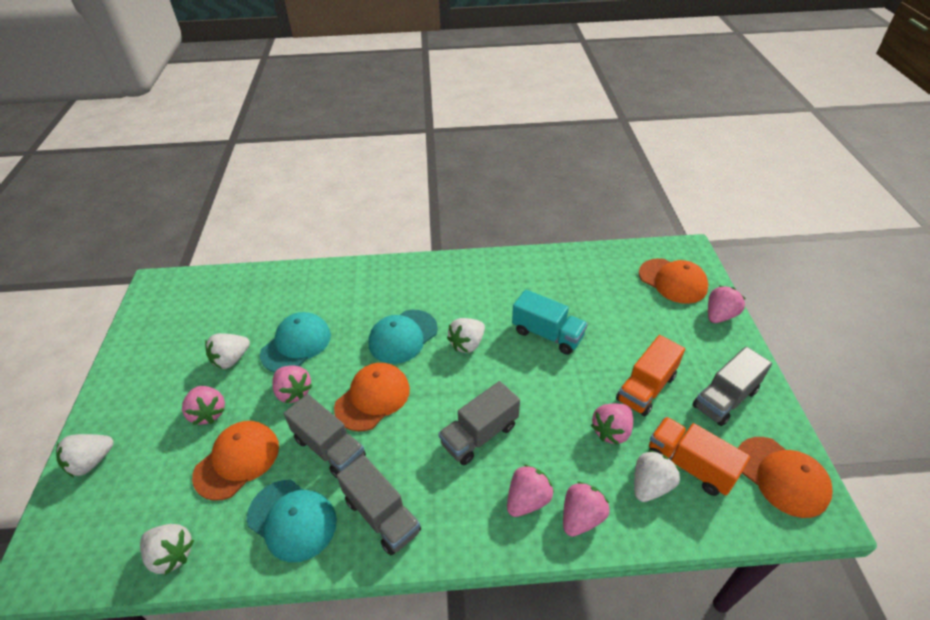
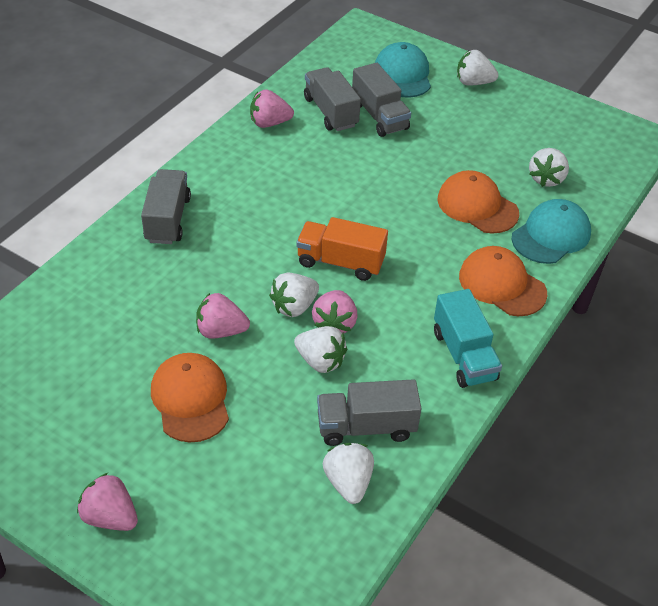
orange cap: 4 -> 3
orange truck: 2 -> 1
pink strawberry: 6 -> 4
turquoise cap: 3 -> 2

